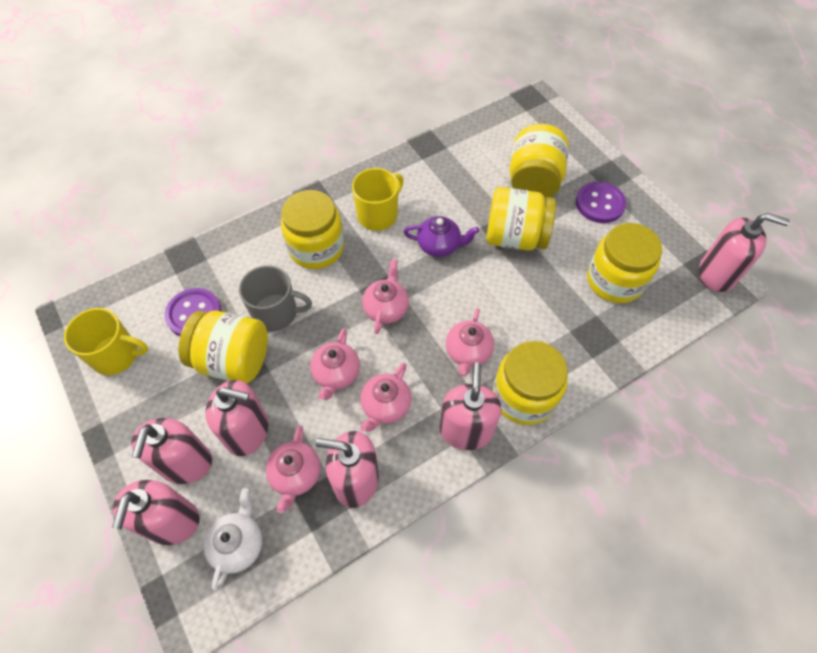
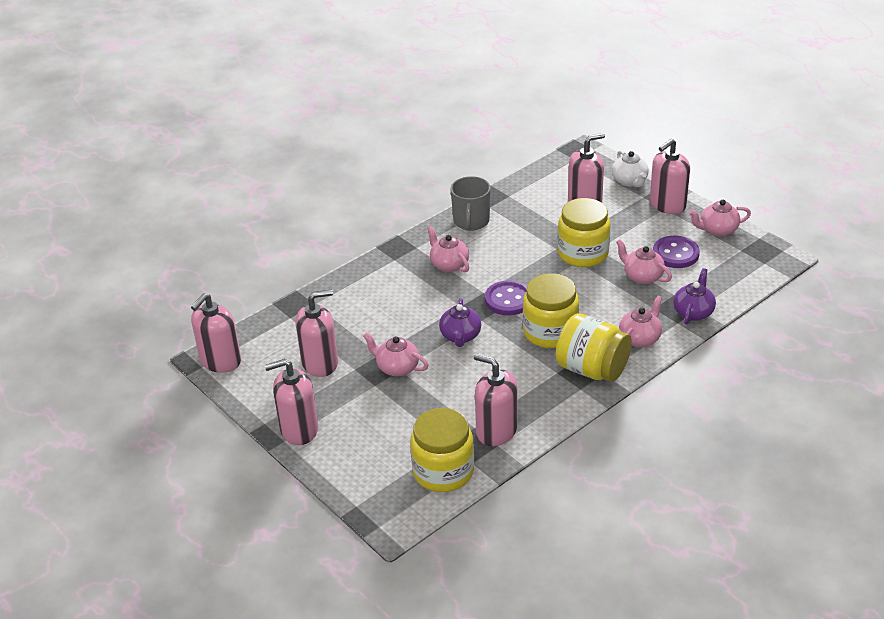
purple teapot: 1 -> 2
yellow jar: 6 -> 4
yellow mug: 2 -> 0

